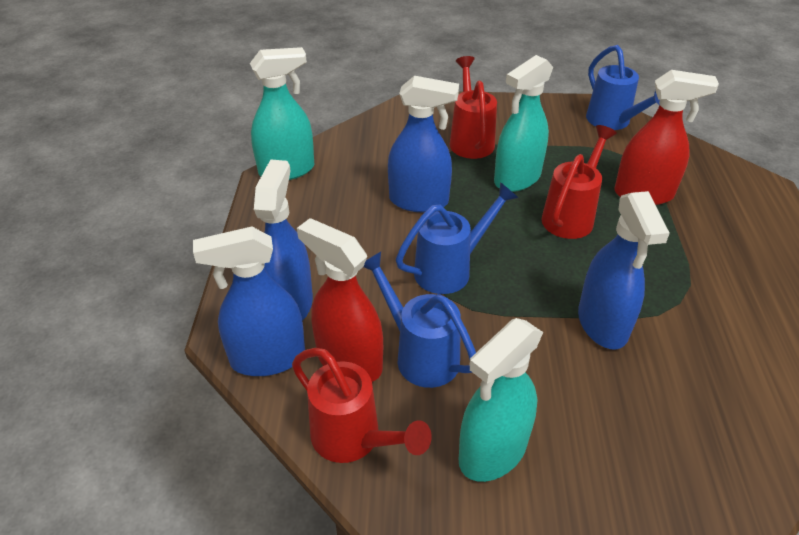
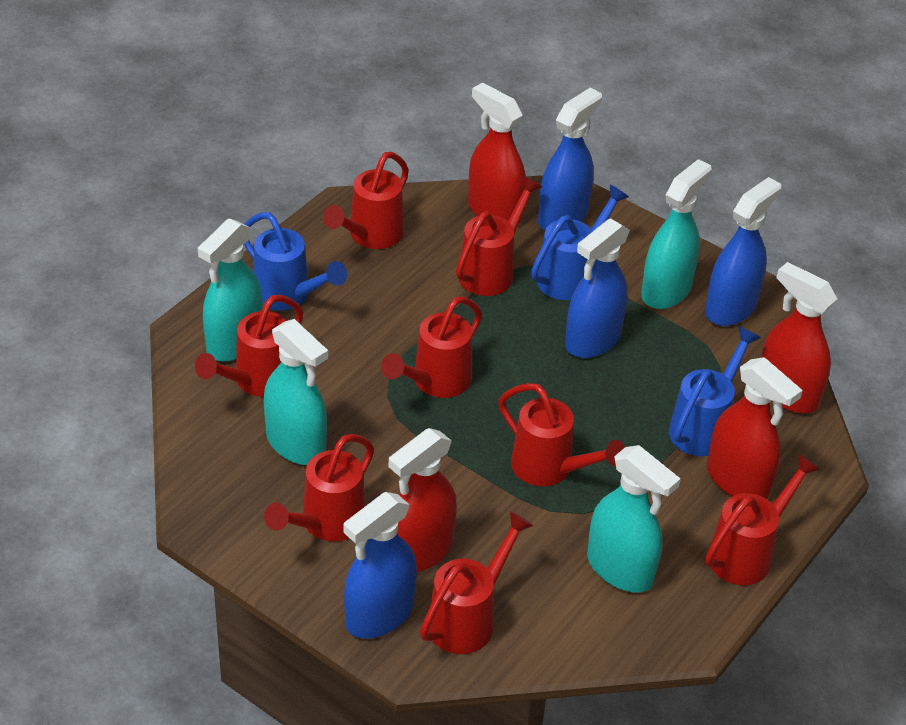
red spray bottle: 2 -> 4
red watering can: 3 -> 8
turquoise spray bottle: 3 -> 4

